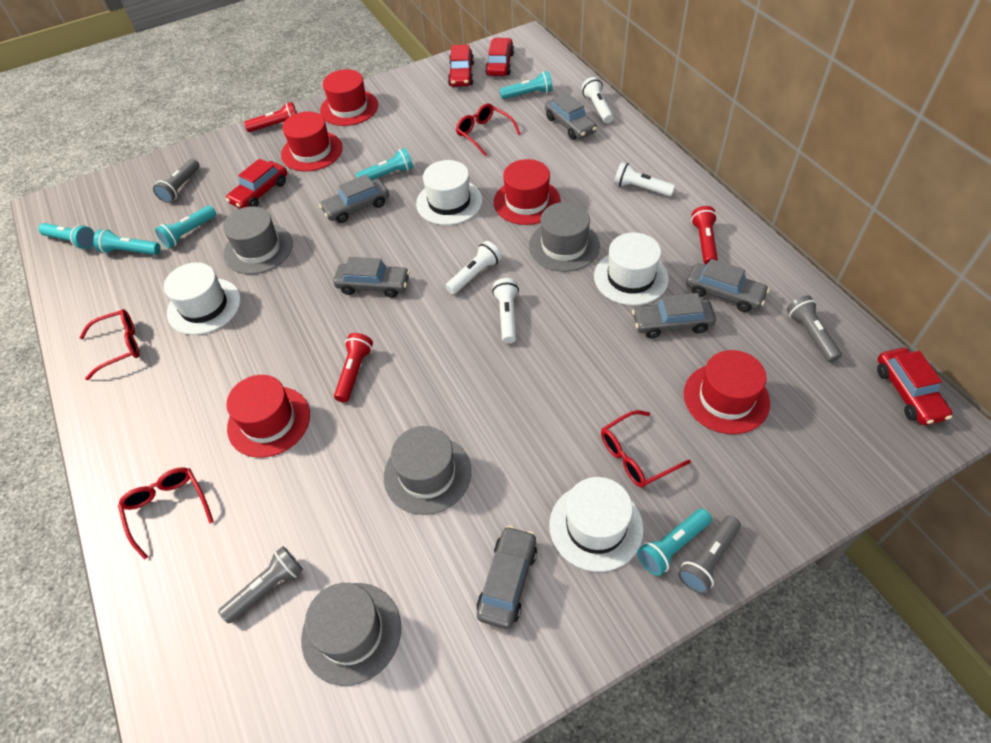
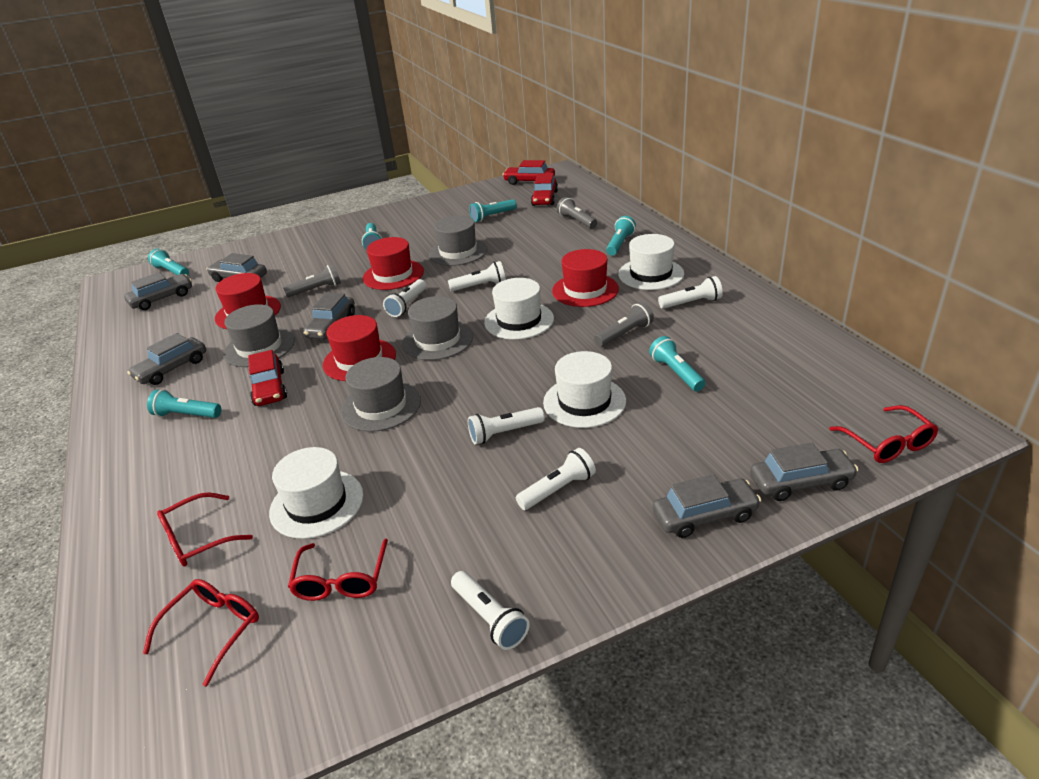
grey flashlight: 4 -> 3
red car: 4 -> 3
red flashlight: 3 -> 0
red hat: 5 -> 4
white flashlight: 4 -> 6

